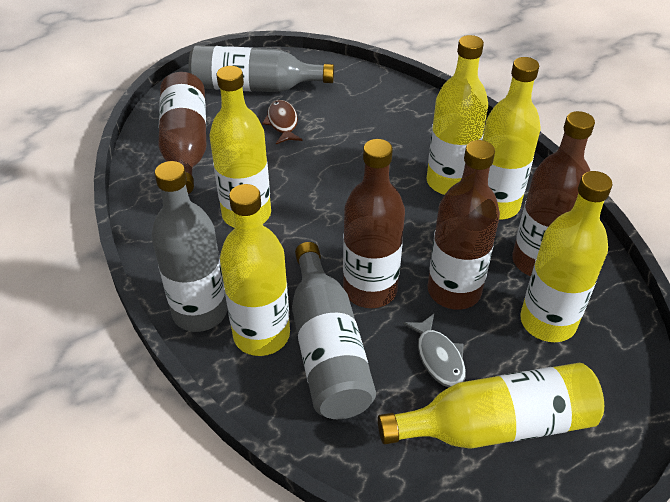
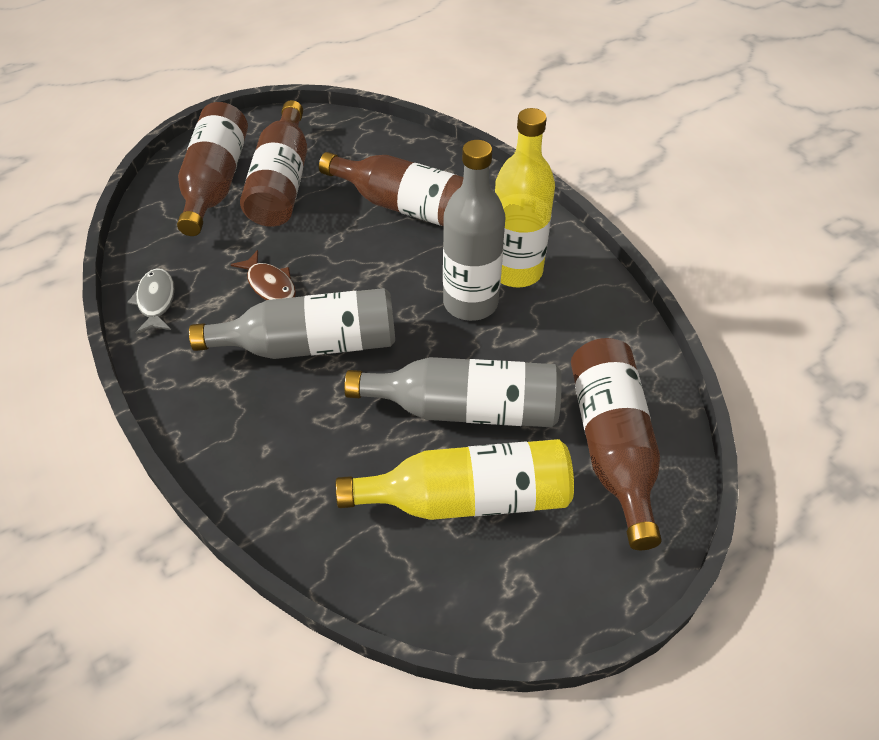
yellow bottle: 6 -> 2

